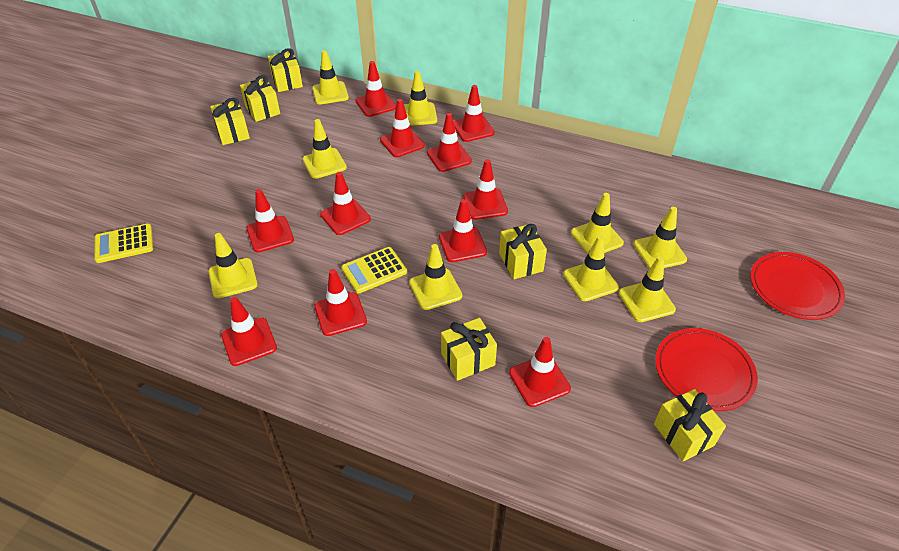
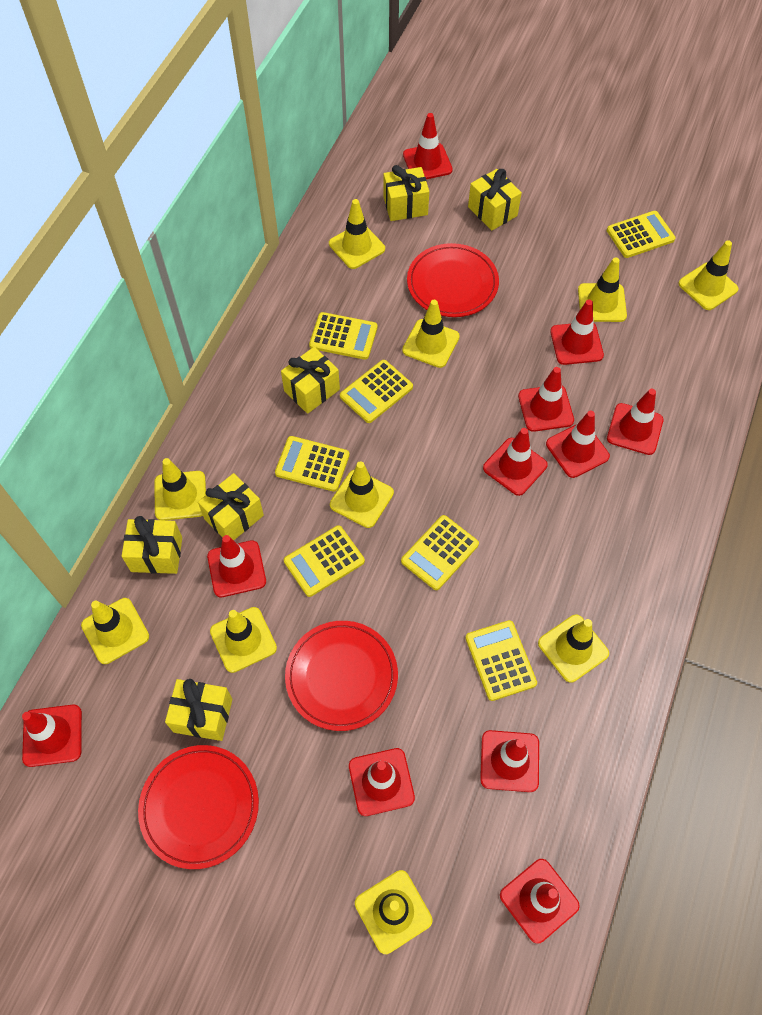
red plate: 2 -> 3
yellow calculator: 2 -> 7
yellow traffic cone: 9 -> 10

